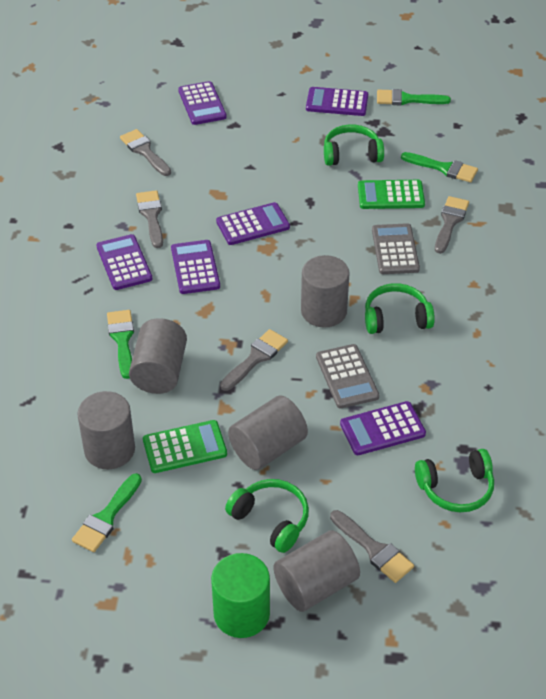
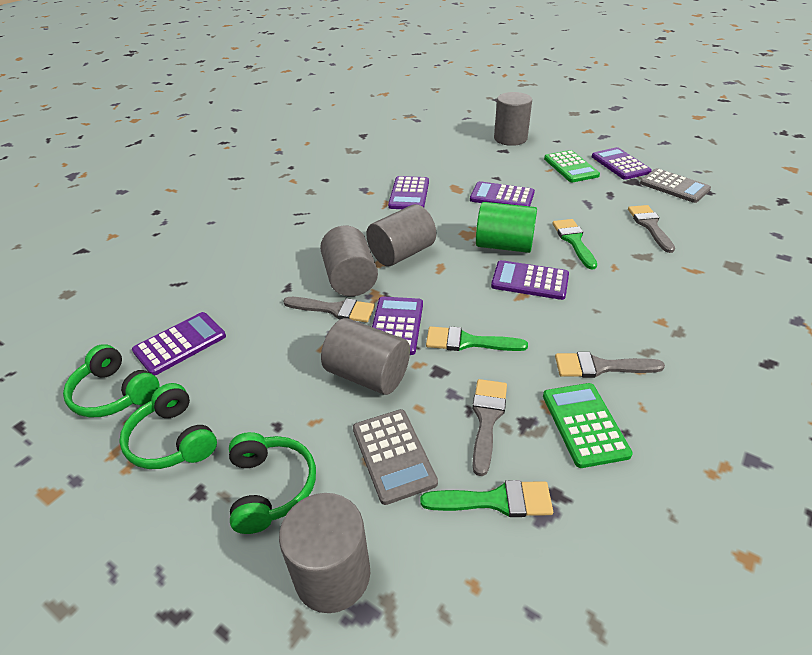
green brush: 4 -> 3
green headphones: 4 -> 3
grey brush: 5 -> 4

